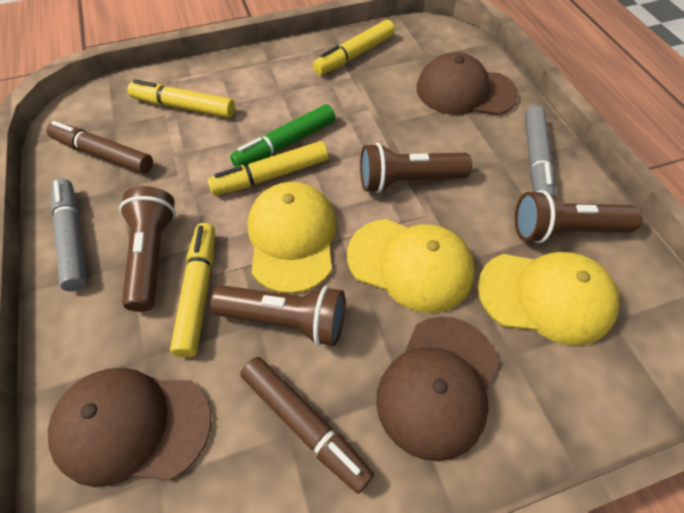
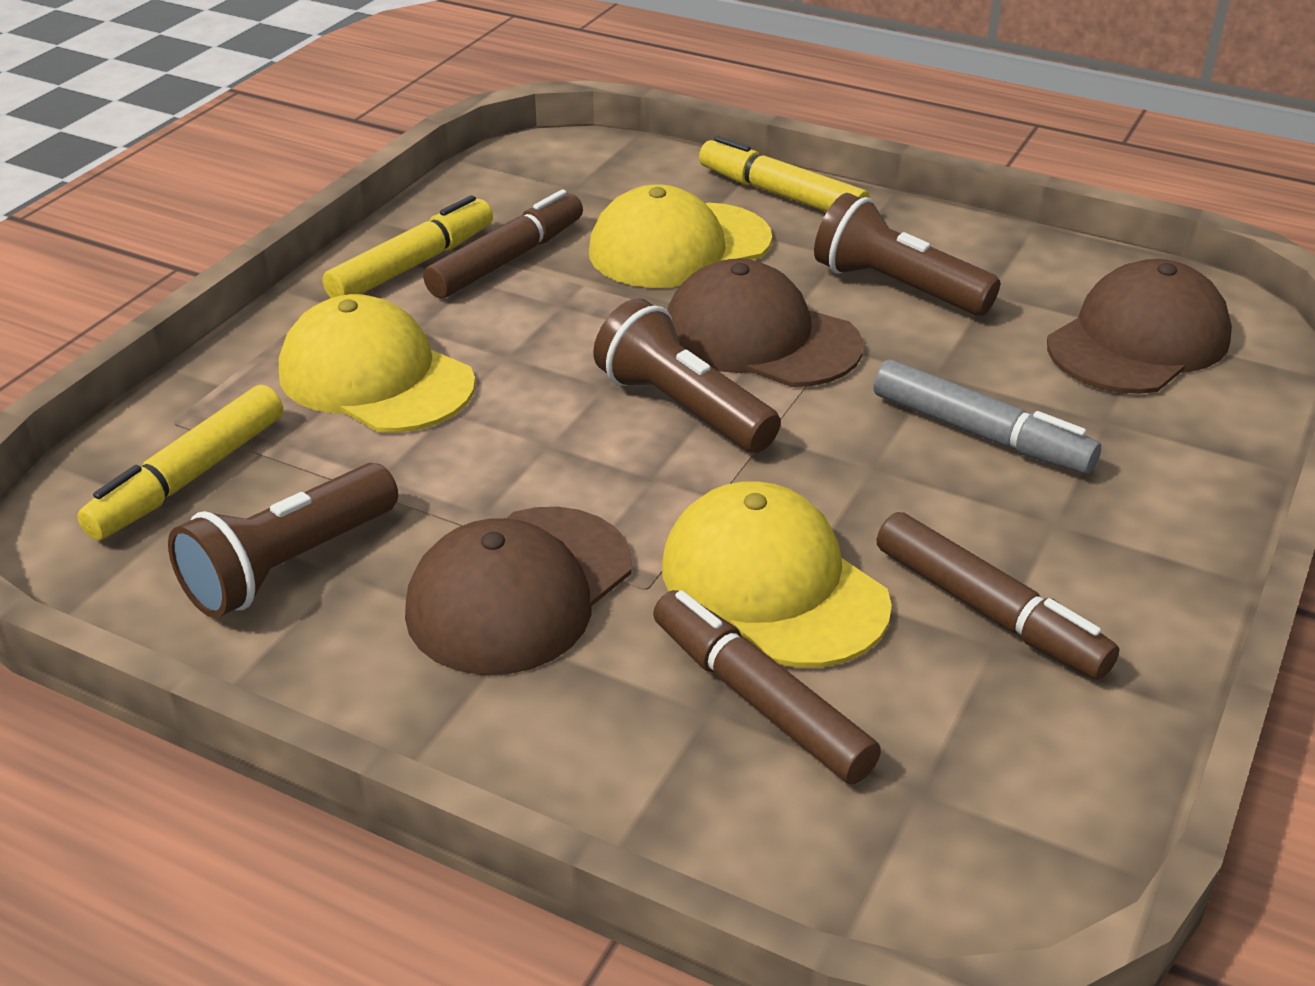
brown flashlight: 4 -> 3
brown marker: 2 -> 3
green marker: 1 -> 0
grey marker: 2 -> 1
yellow marker: 4 -> 3

